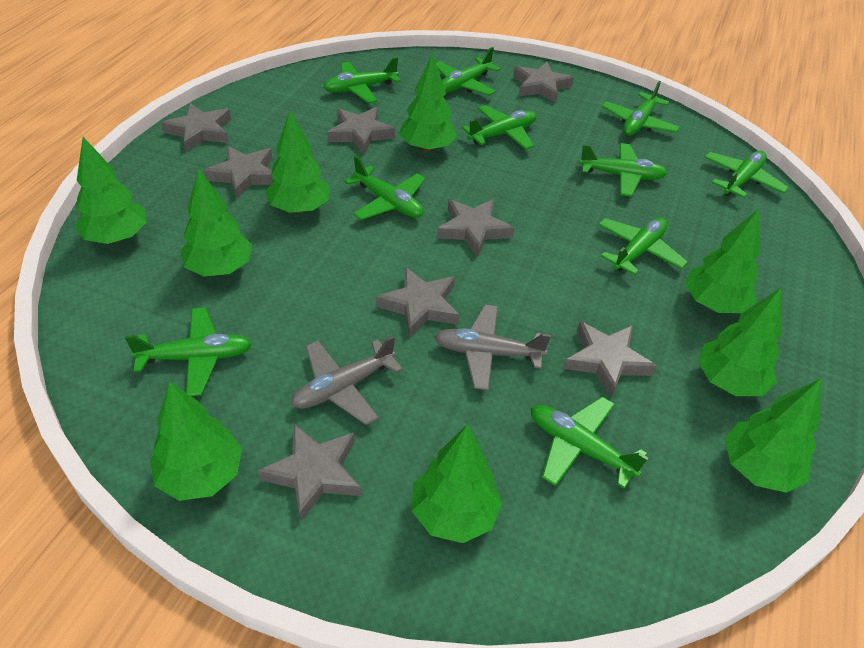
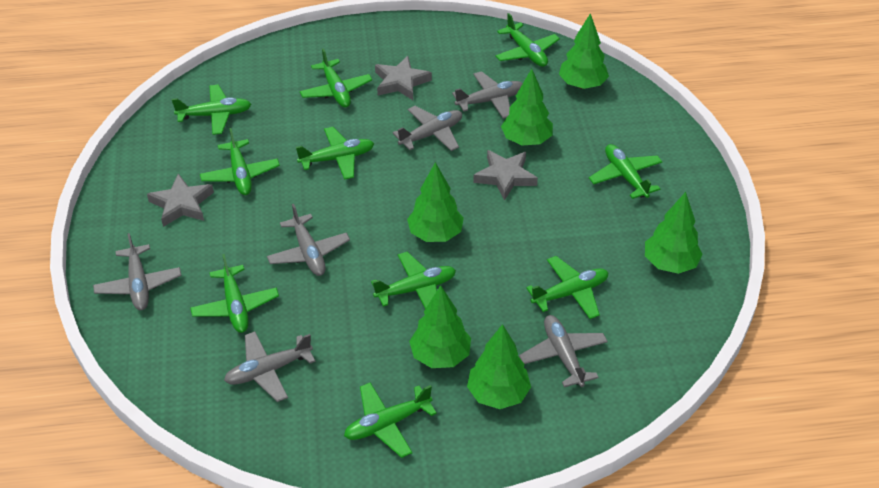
green tree: 9 -> 6
grey plane: 2 -> 6
grey star: 8 -> 3

